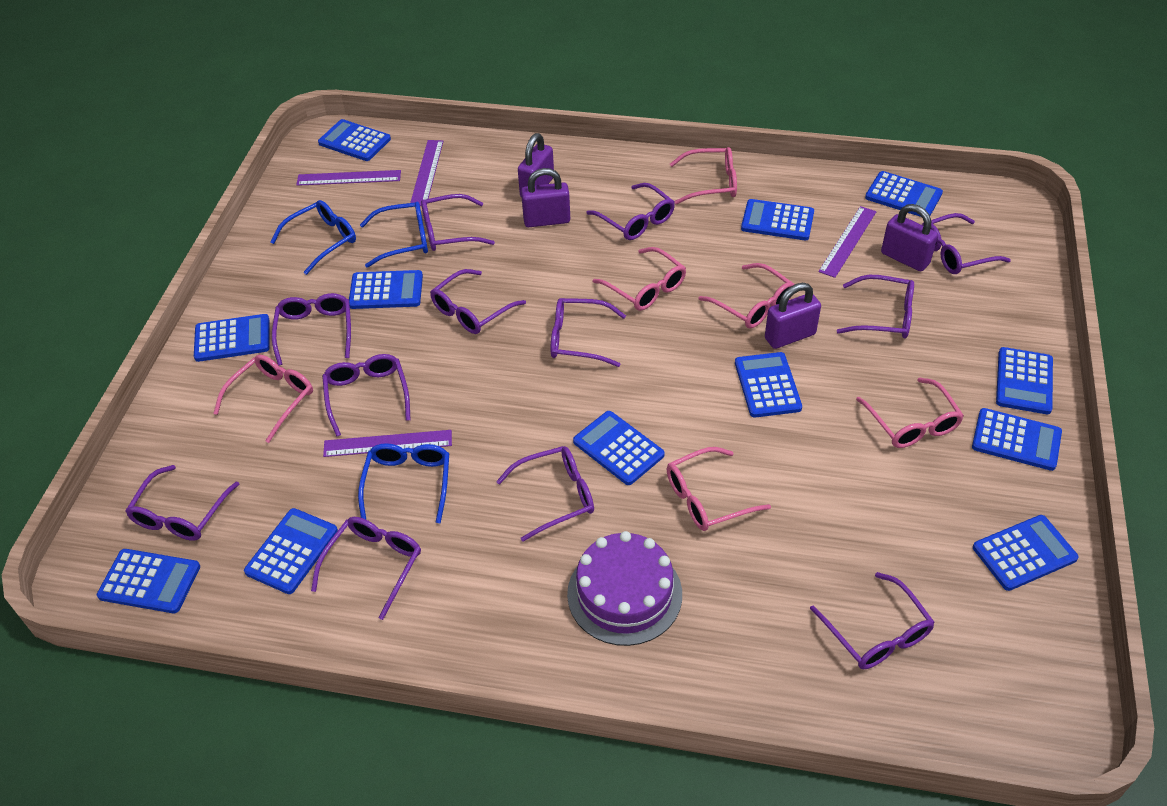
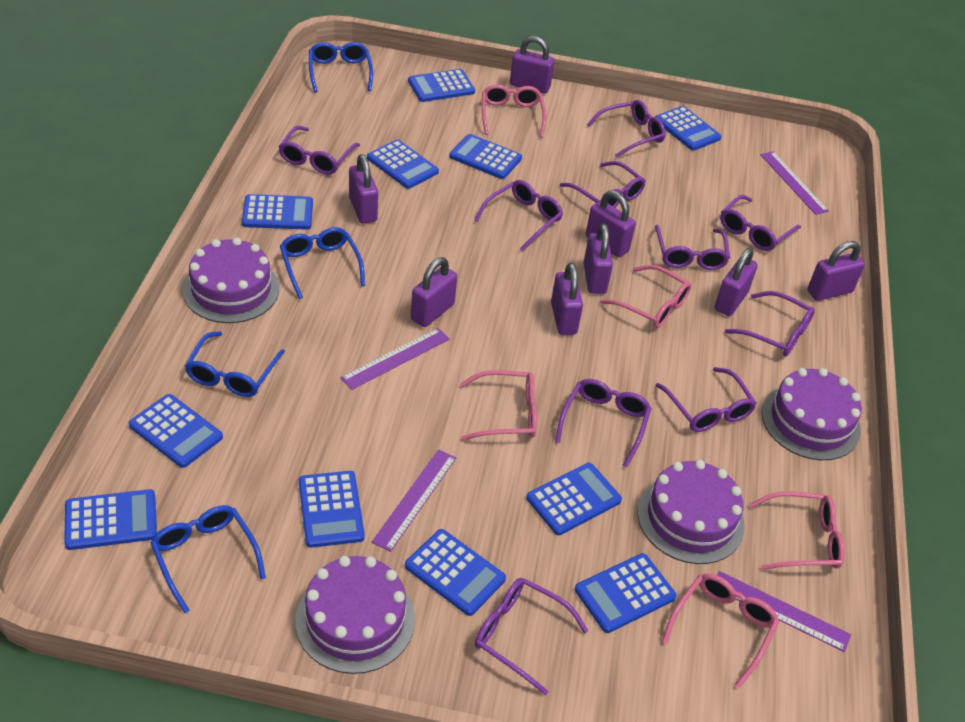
blue calculator: 12 -> 11
blue glasses: 3 -> 4
pink glasses: 6 -> 5
purple cake: 1 -> 4
purple glasses: 12 -> 10
purple padlock: 4 -> 8

